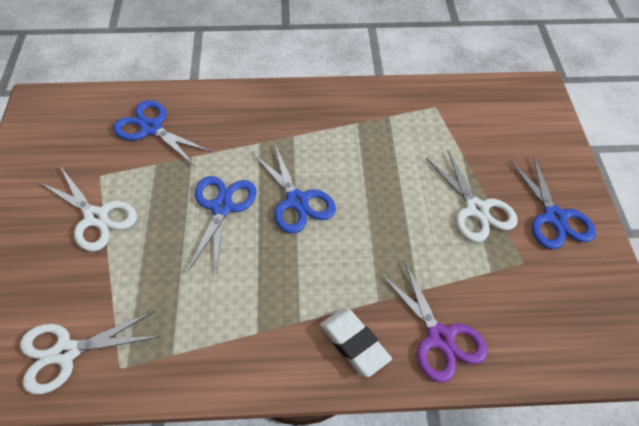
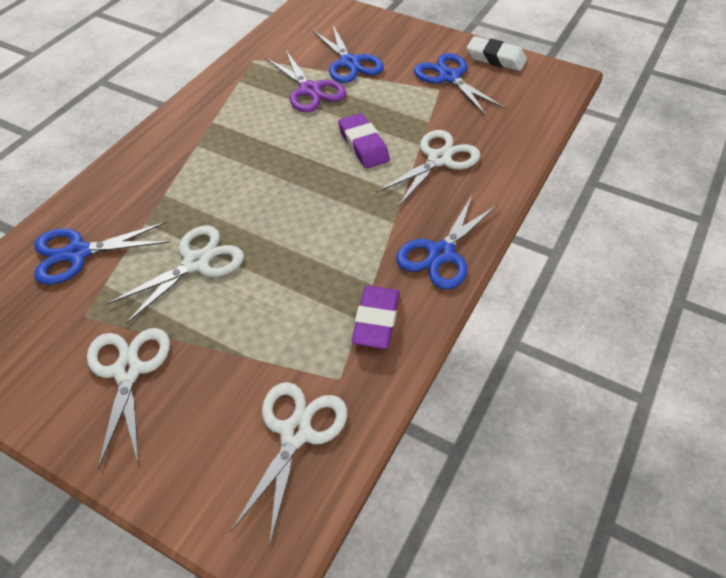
purple eraser: 0 -> 2
white scissors: 3 -> 4

